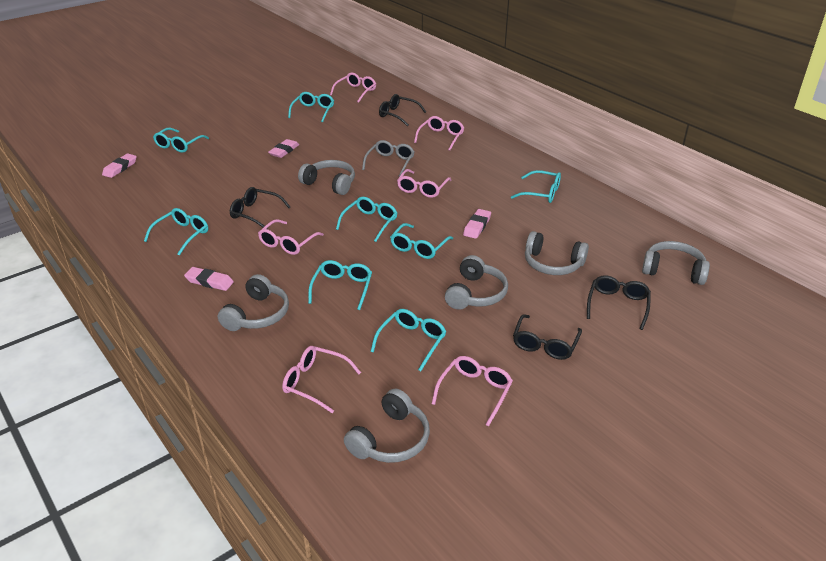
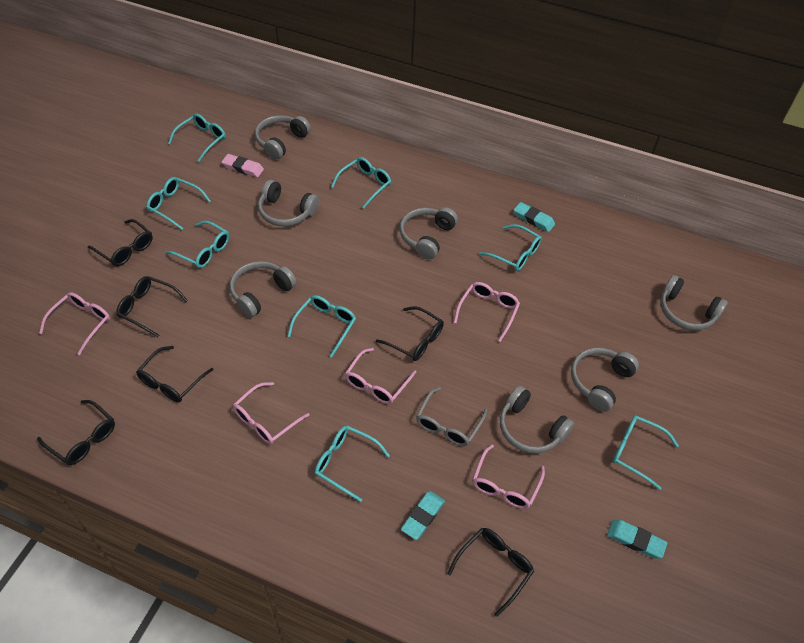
black glasses: 4 -> 6
grey headphones: 6 -> 7
pink eraser: 4 -> 1
pink glasses: 6 -> 5
turquoise eraser: 0 -> 3

